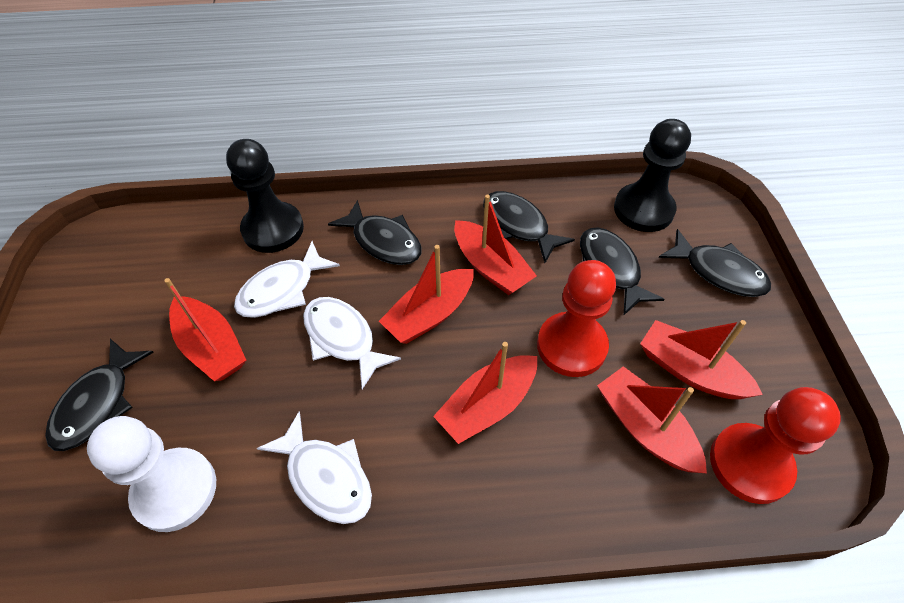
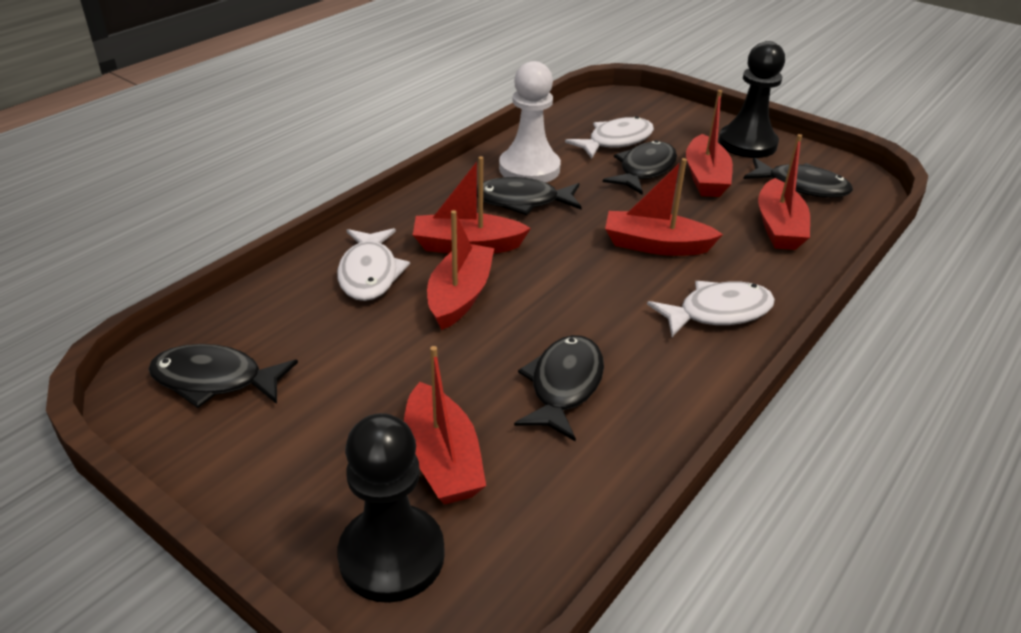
red pawn: 2 -> 0

